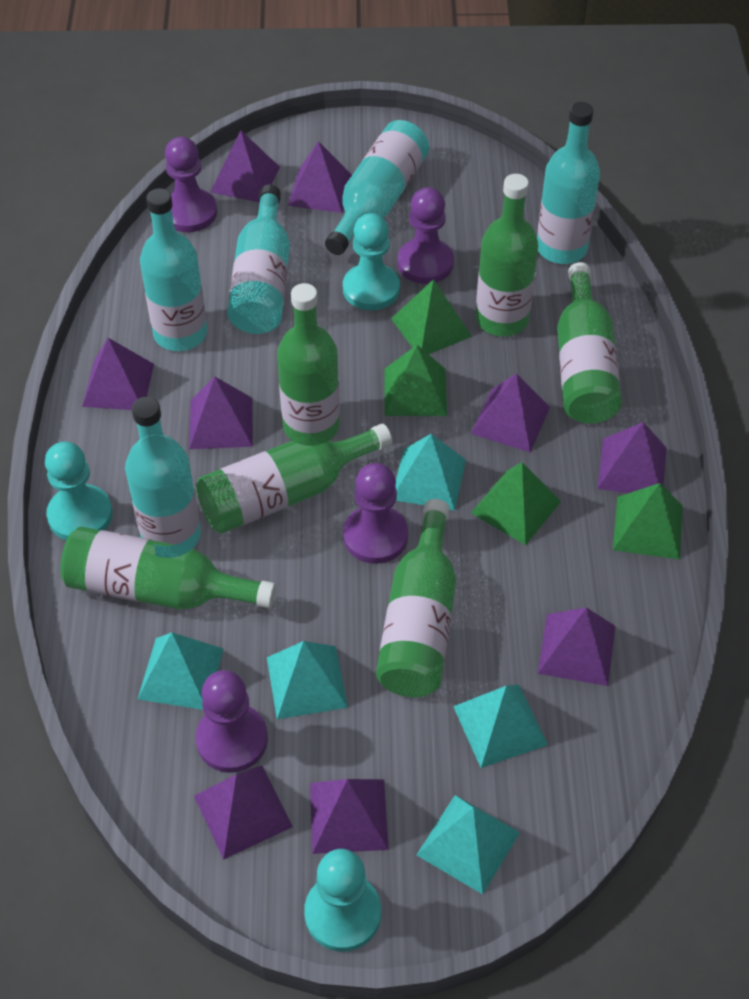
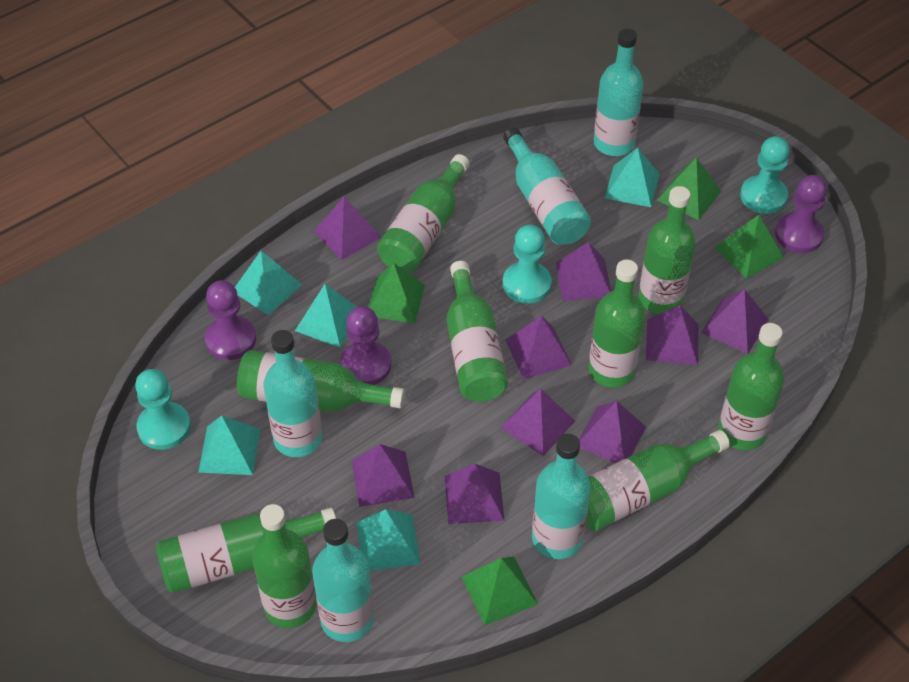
green bottle: 6 -> 9
purple pawn: 4 -> 3

